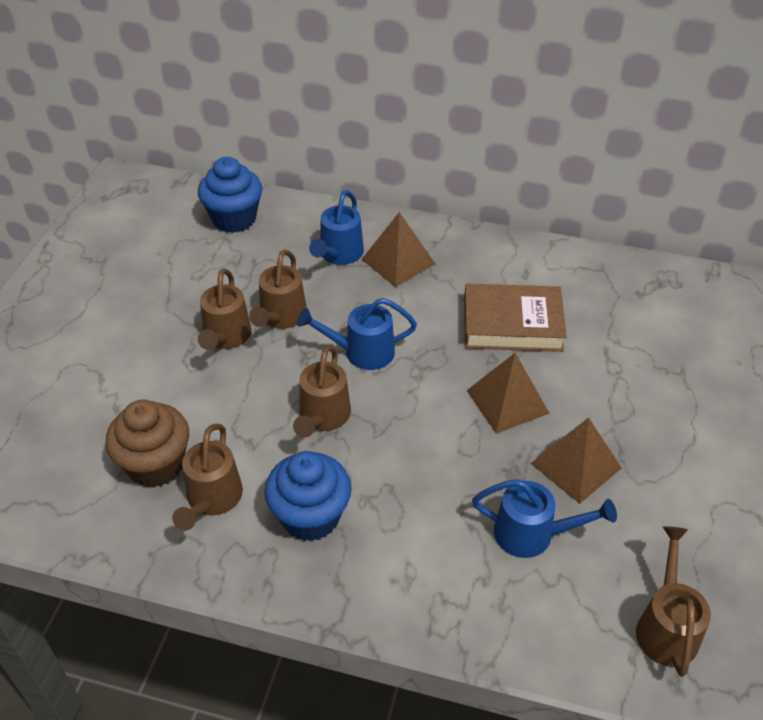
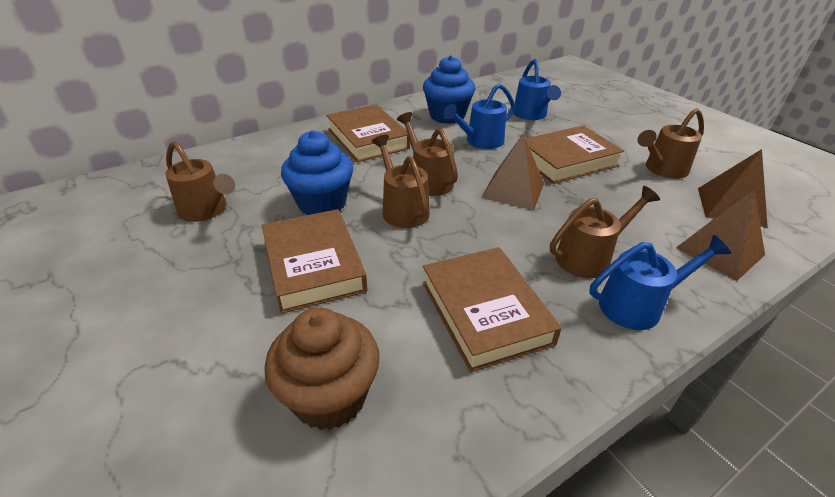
brown book: 1 -> 4

